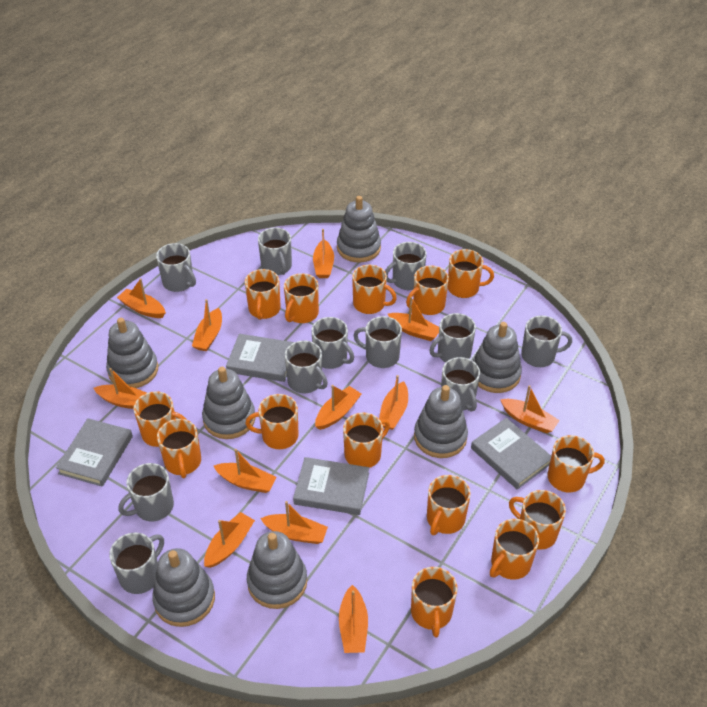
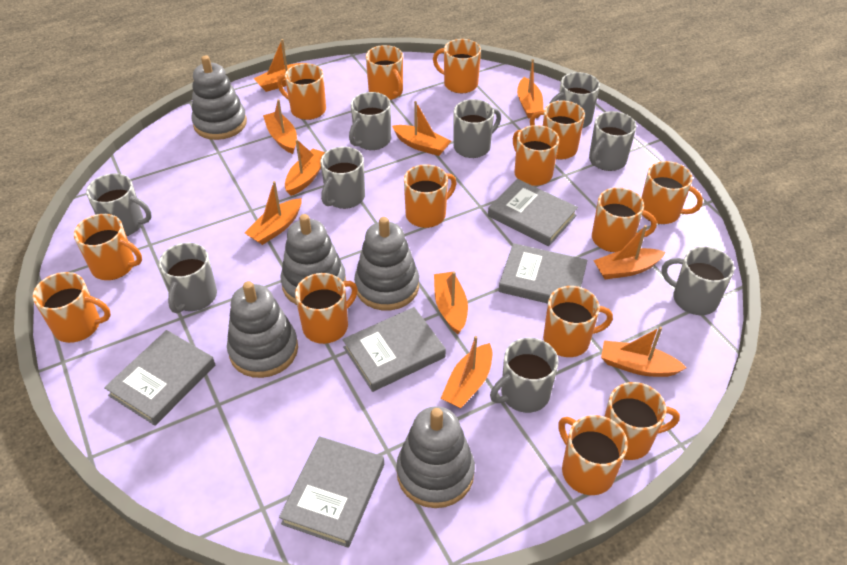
grey book: 4 -> 5
grey mug: 11 -> 9
grey stacking toy: 7 -> 5
orange boat: 12 -> 10

